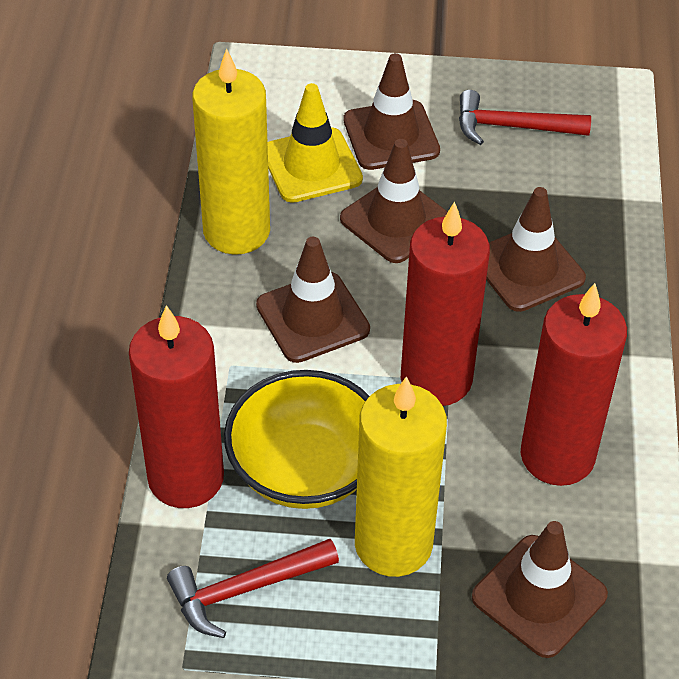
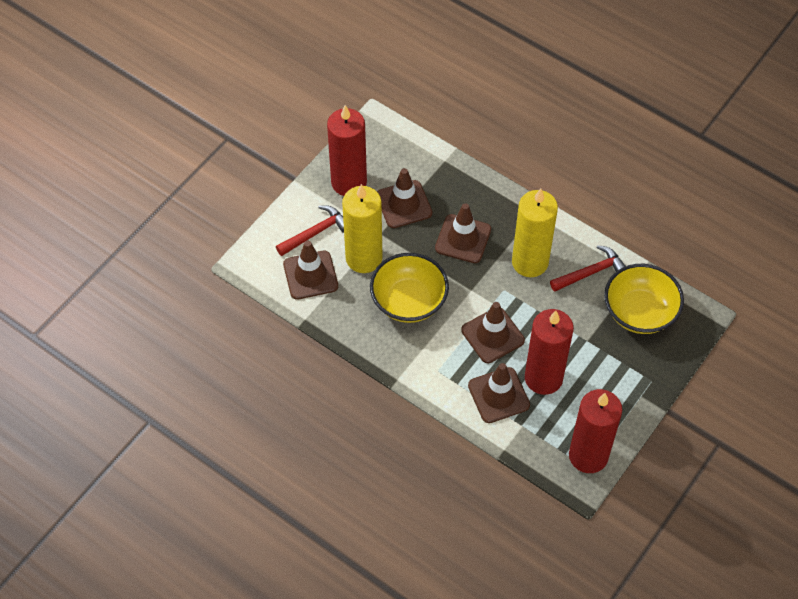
yellow bowl: 1 -> 2
yellow traffic cone: 1 -> 0

